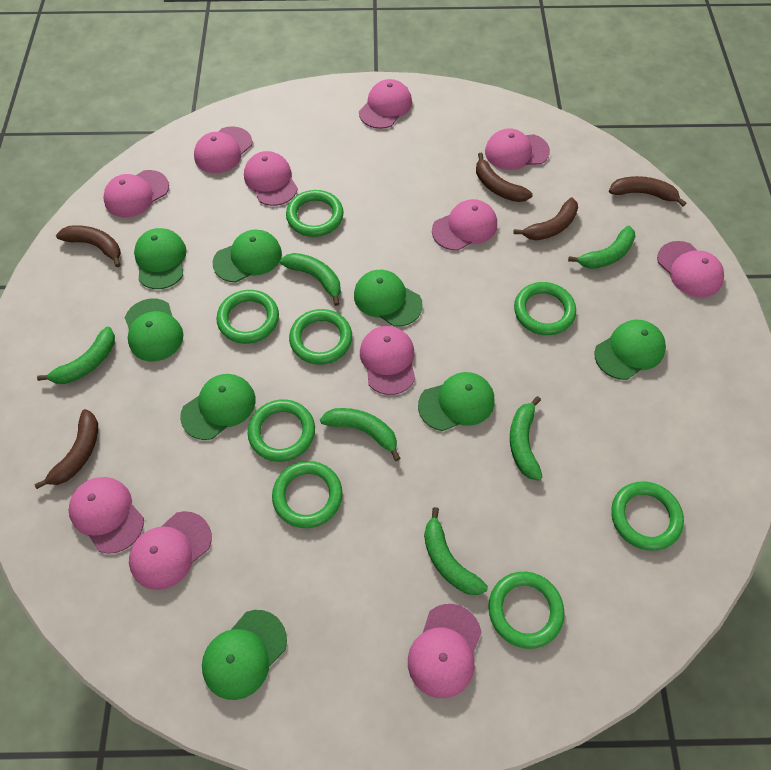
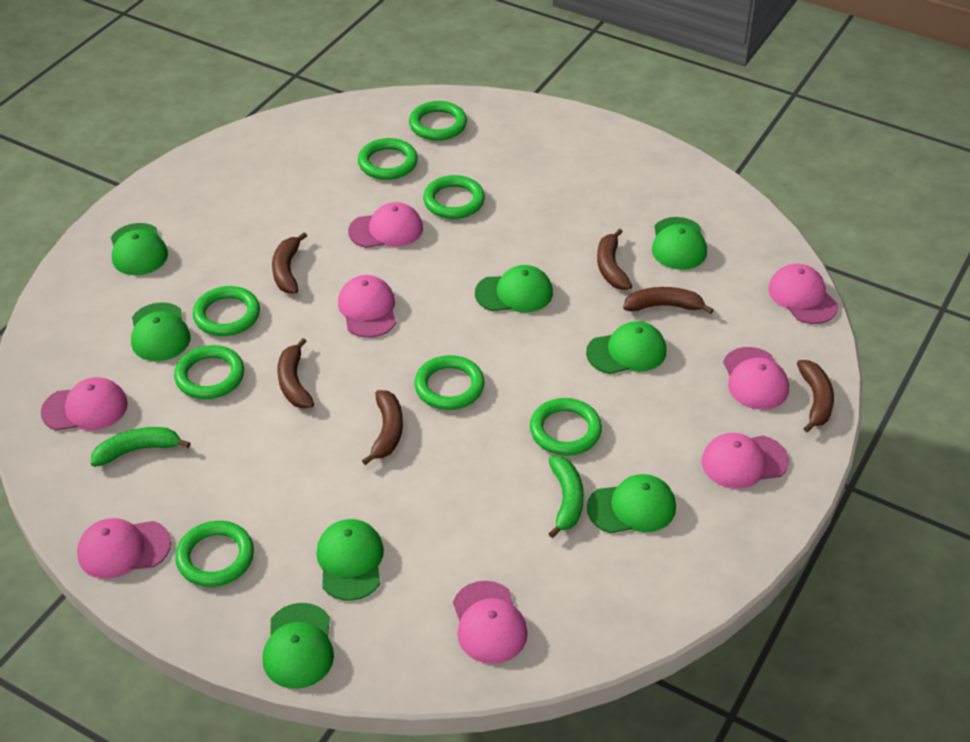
brown banana: 5 -> 6
green banana: 6 -> 2
pink cap: 11 -> 8

